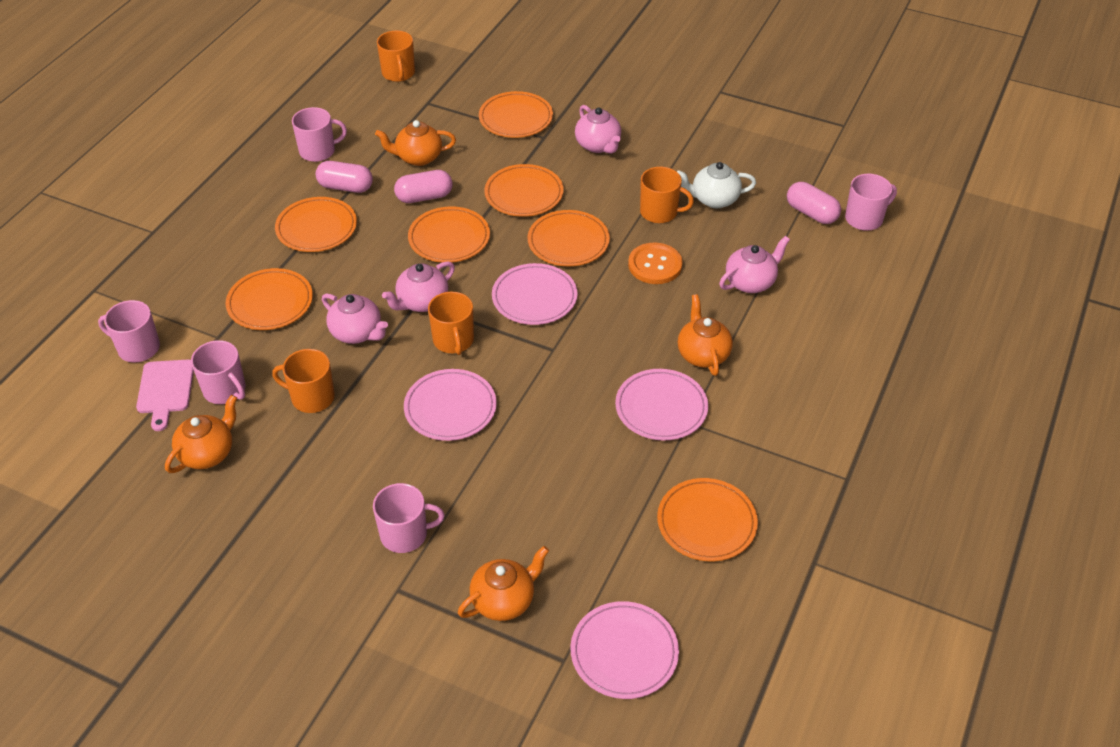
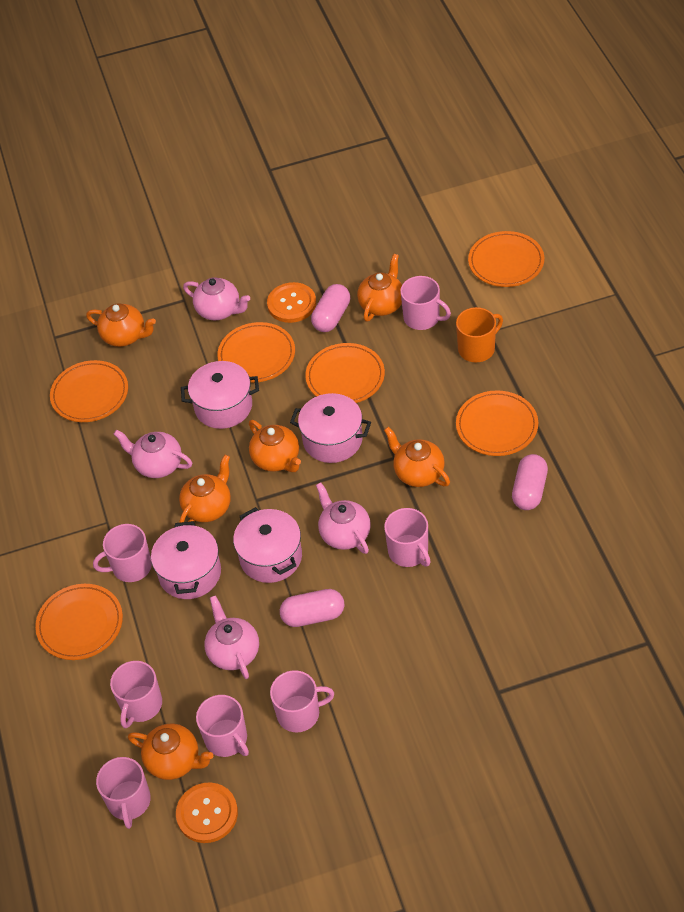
orange button: 1 -> 2
orange mug: 4 -> 1
orange plate: 7 -> 6
orange teapot: 4 -> 6
pink cutting board: 1 -> 0
pink mug: 5 -> 7
pink plate: 4 -> 0
pink pot: 0 -> 4
white teapot: 1 -> 0

